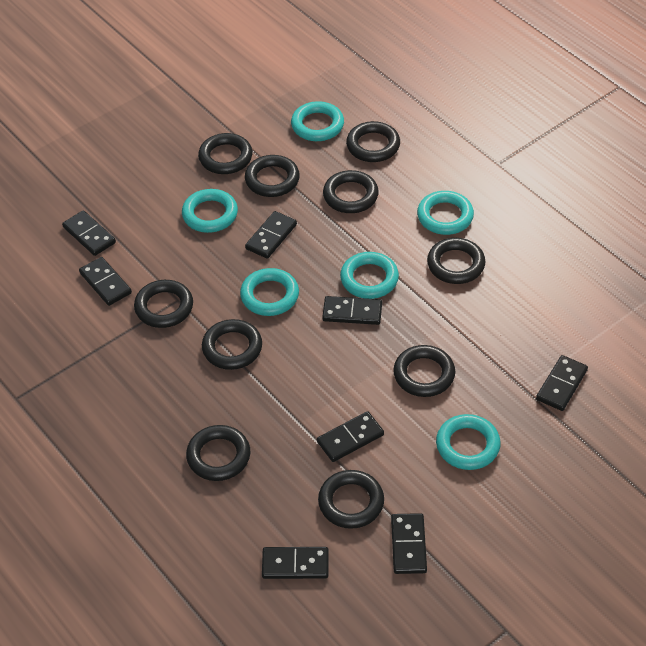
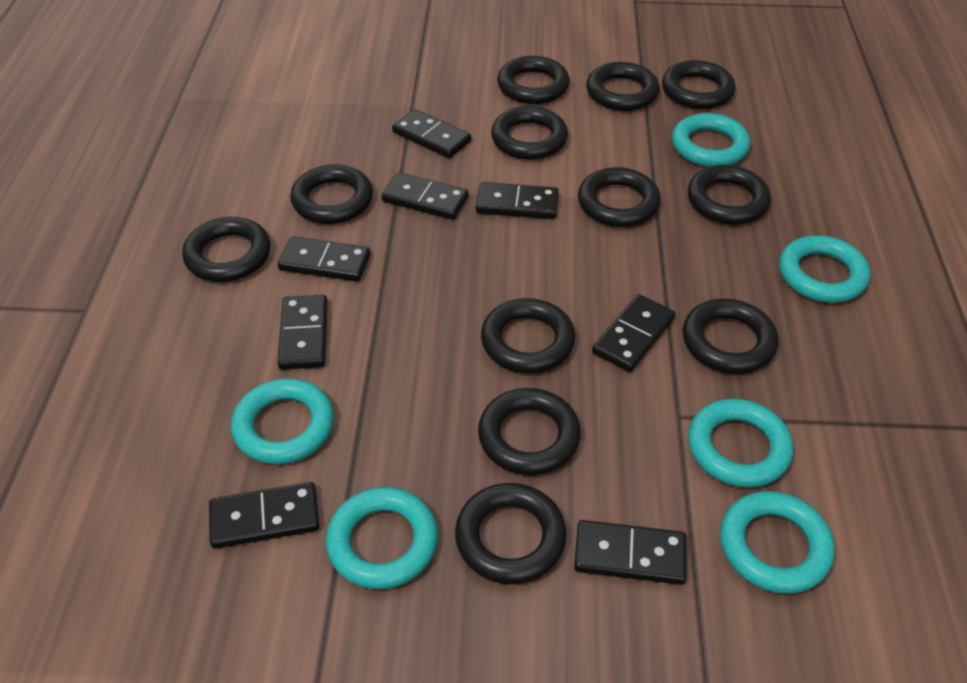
black ring: 10 -> 12

